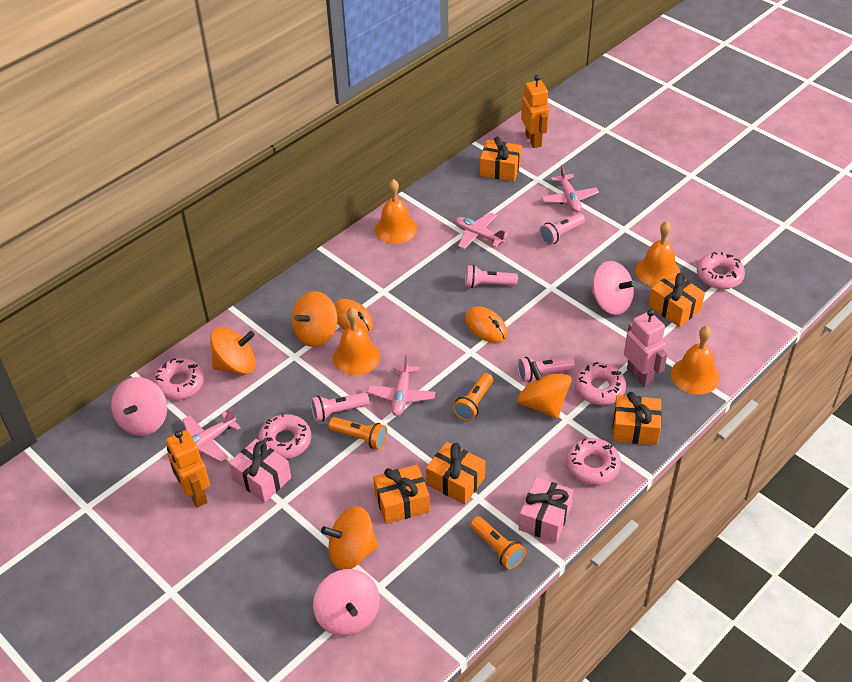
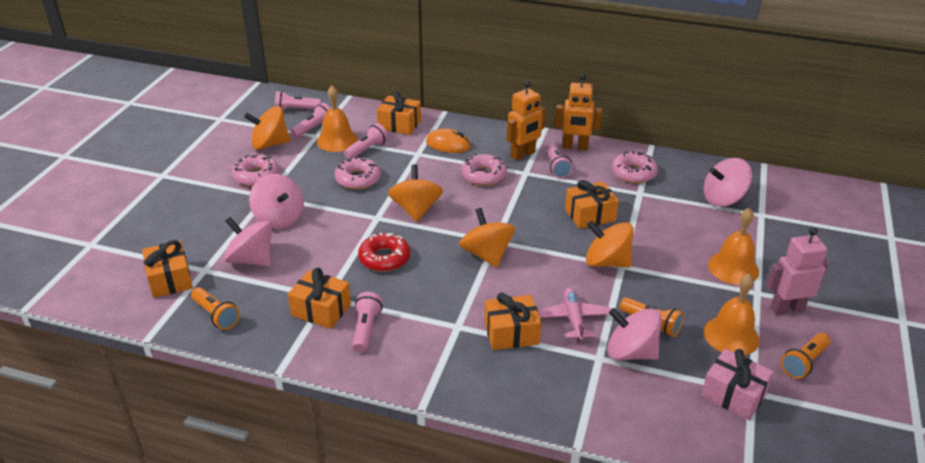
orange bell: 4 -> 3
orange mouse: 2 -> 1
pink donut: 5 -> 4
pink flashlight: 4 -> 5
pink gift: 2 -> 1
pink plane: 4 -> 1
pink spinning top: 3 -> 4
red donut: 0 -> 1

